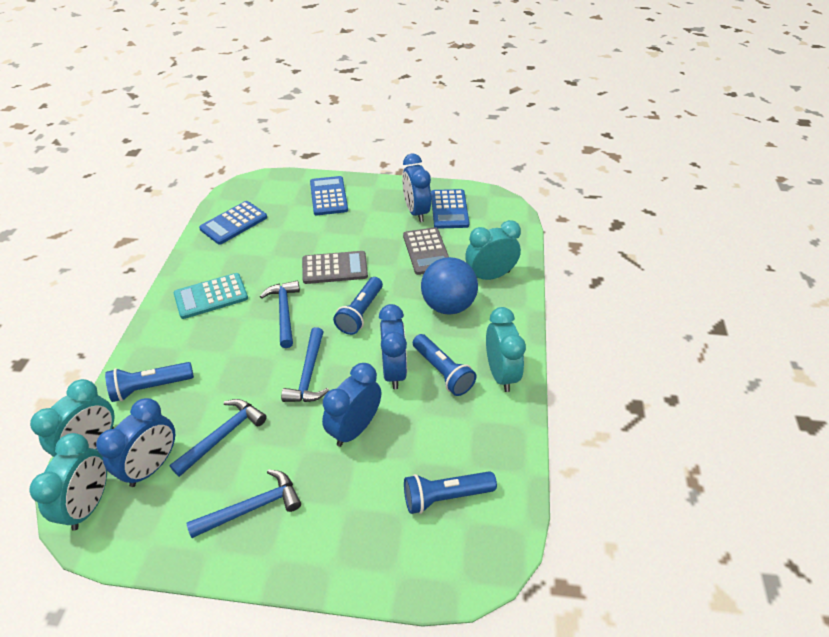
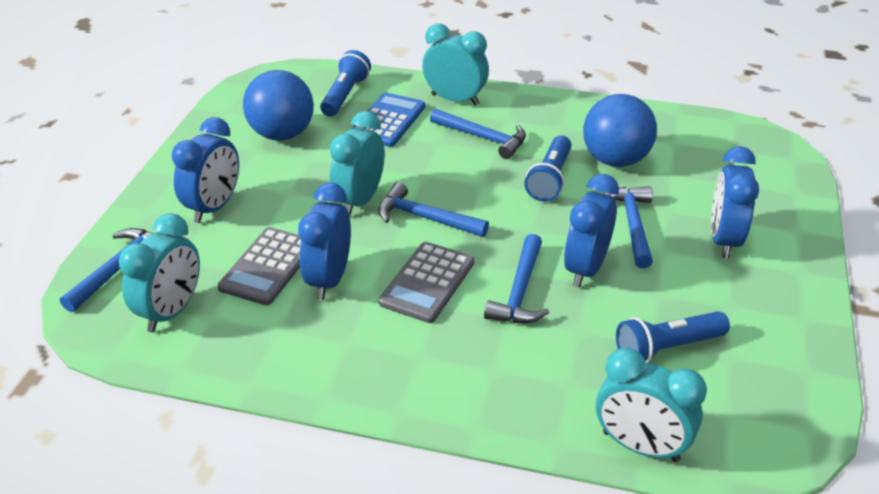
blue ball: 1 -> 2
blue calculator: 3 -> 1
blue flashlight: 4 -> 3
blue hammer: 4 -> 5
turquoise calculator: 1 -> 0

